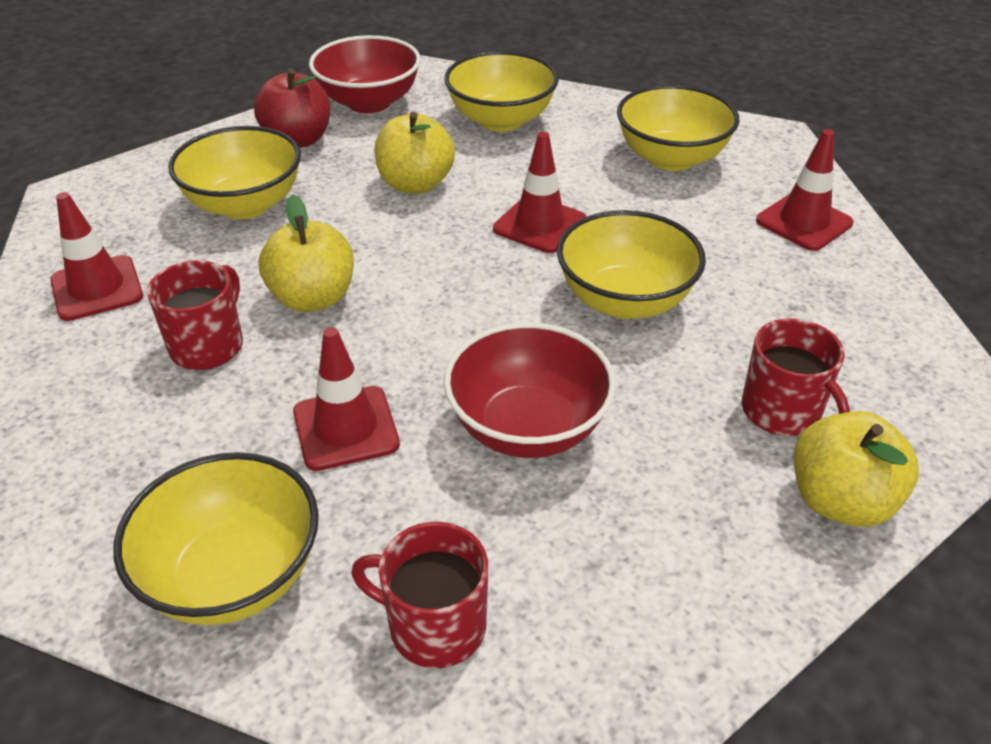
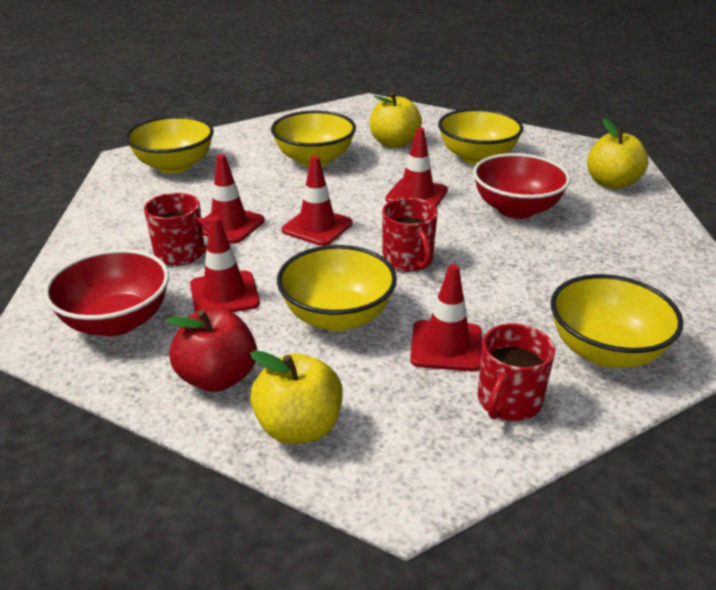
red traffic cone: 4 -> 5

